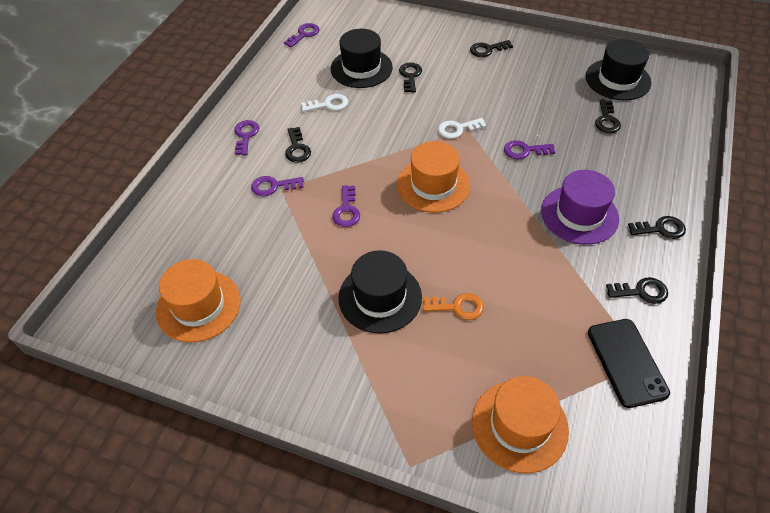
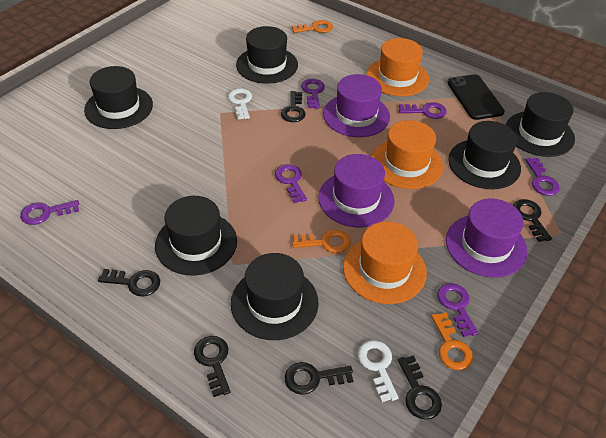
black hat: 3 -> 6
orange key: 1 -> 3
purple hat: 1 -> 3
purple key: 5 -> 6

